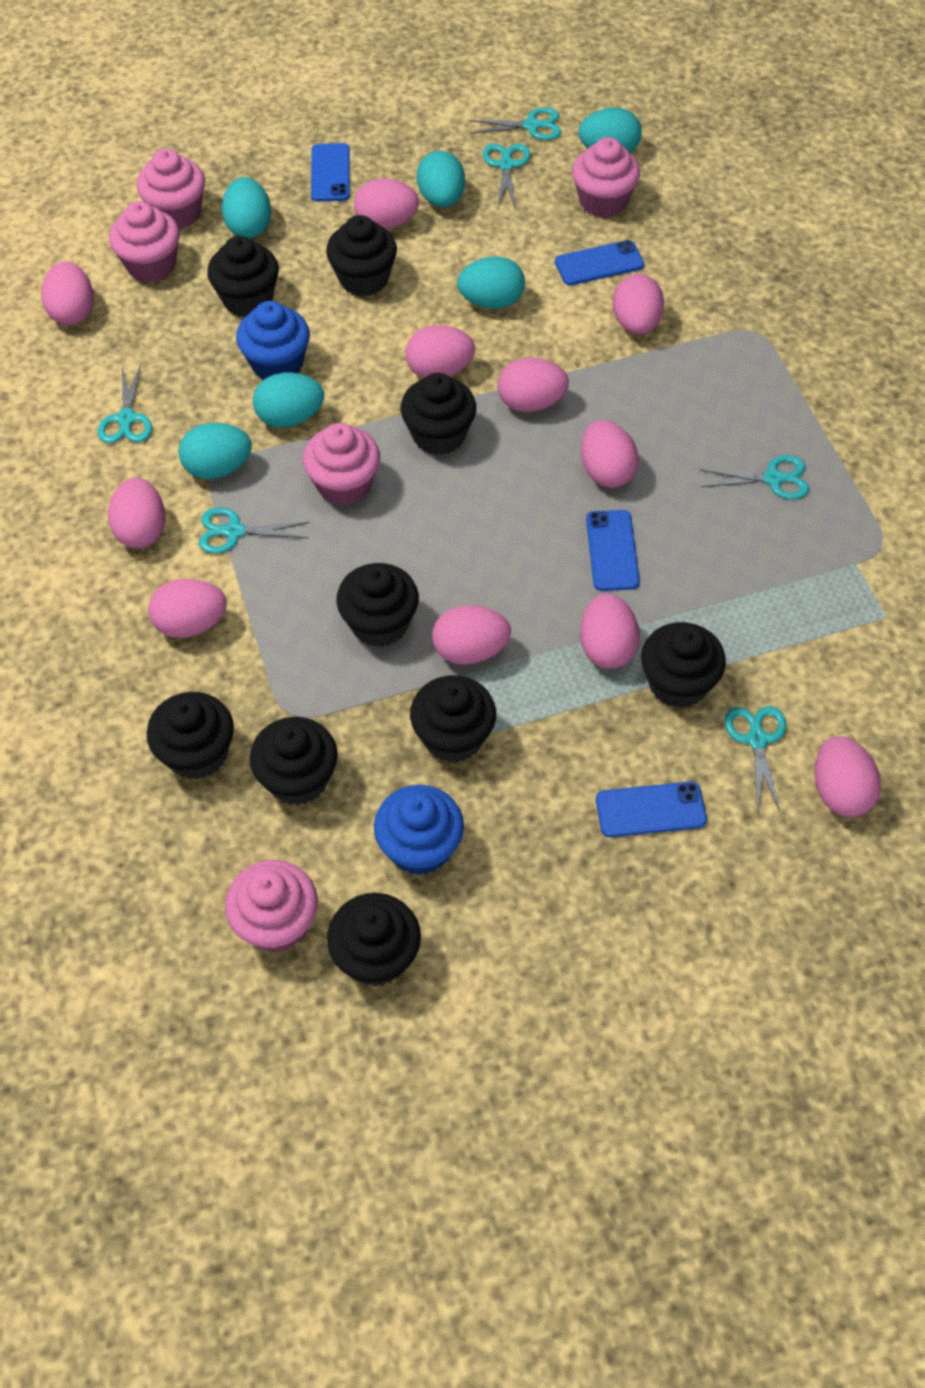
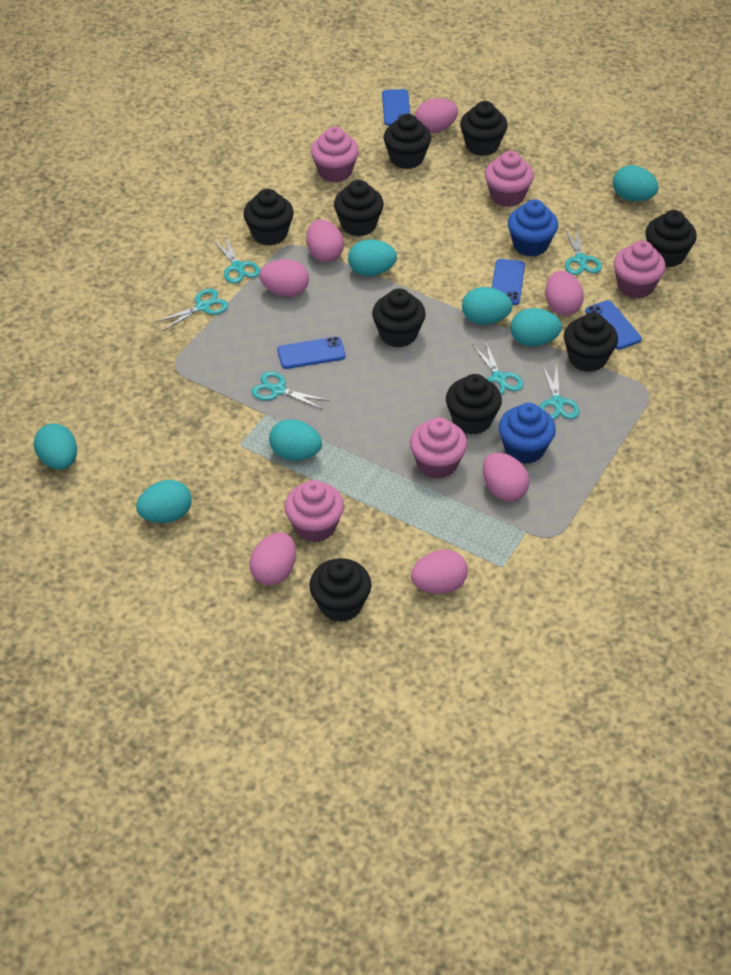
pink egg: 11 -> 7
turquoise egg: 6 -> 7

